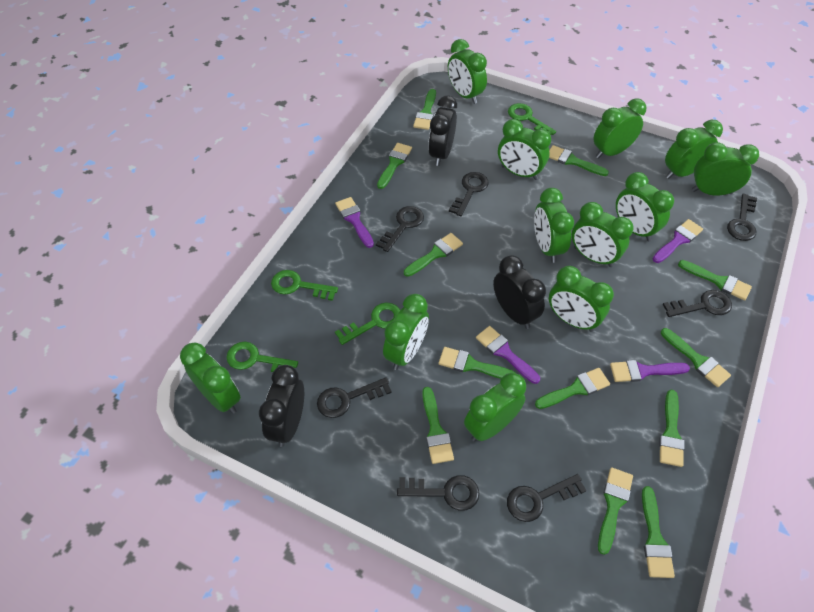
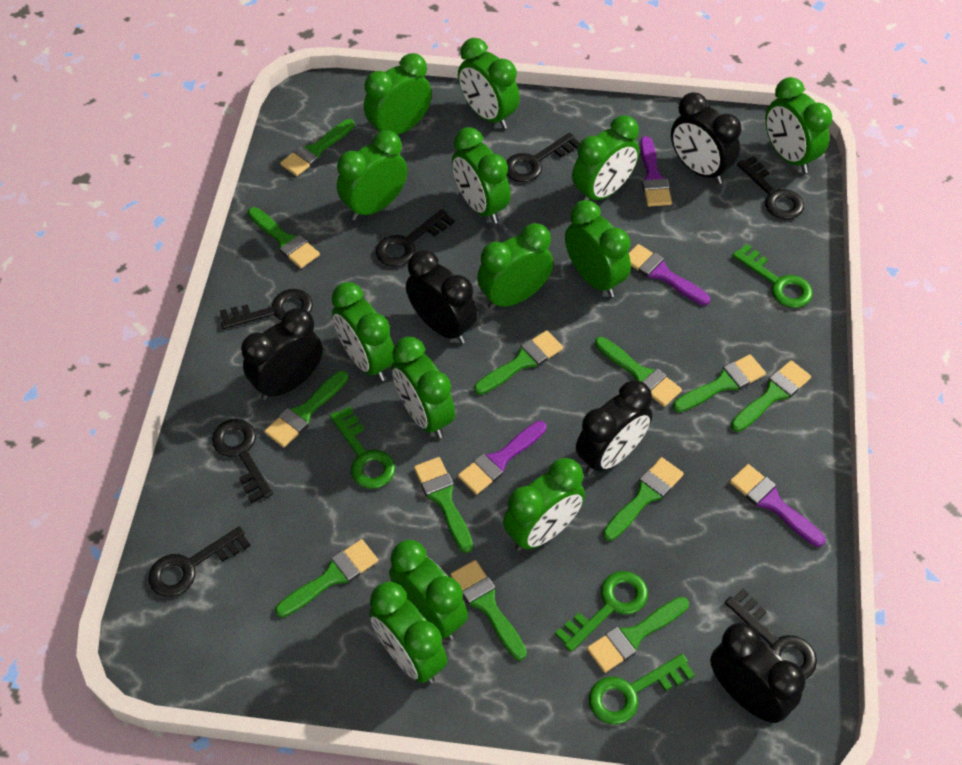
black clock: 3 -> 5
green clock: 12 -> 13

